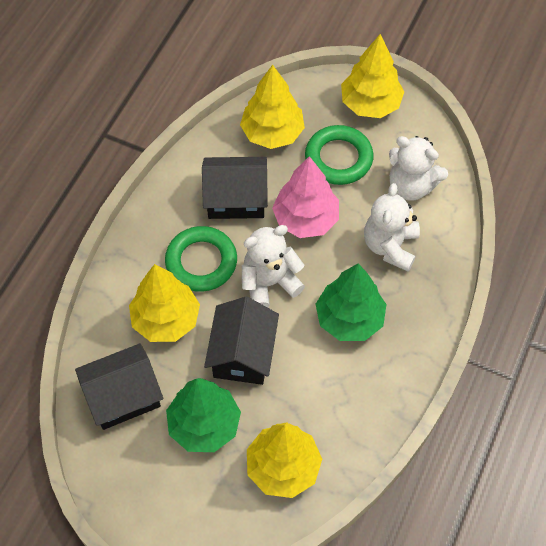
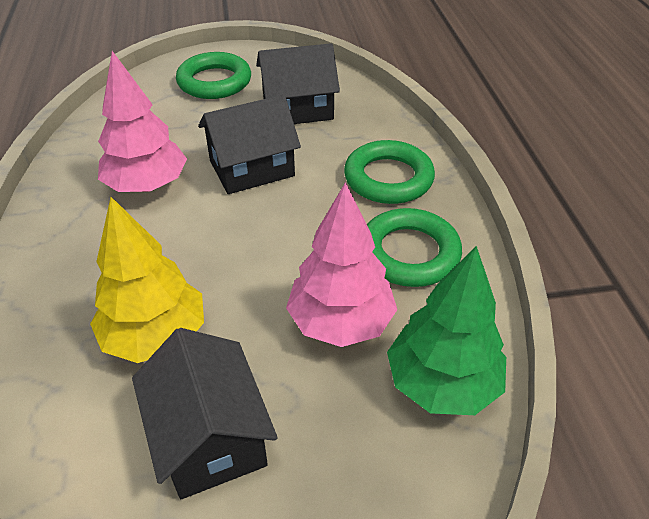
green ring: 2 -> 3
green tree: 2 -> 1
pink tree: 1 -> 2
white teddy bear: 3 -> 0
yellow tree: 4 -> 1

